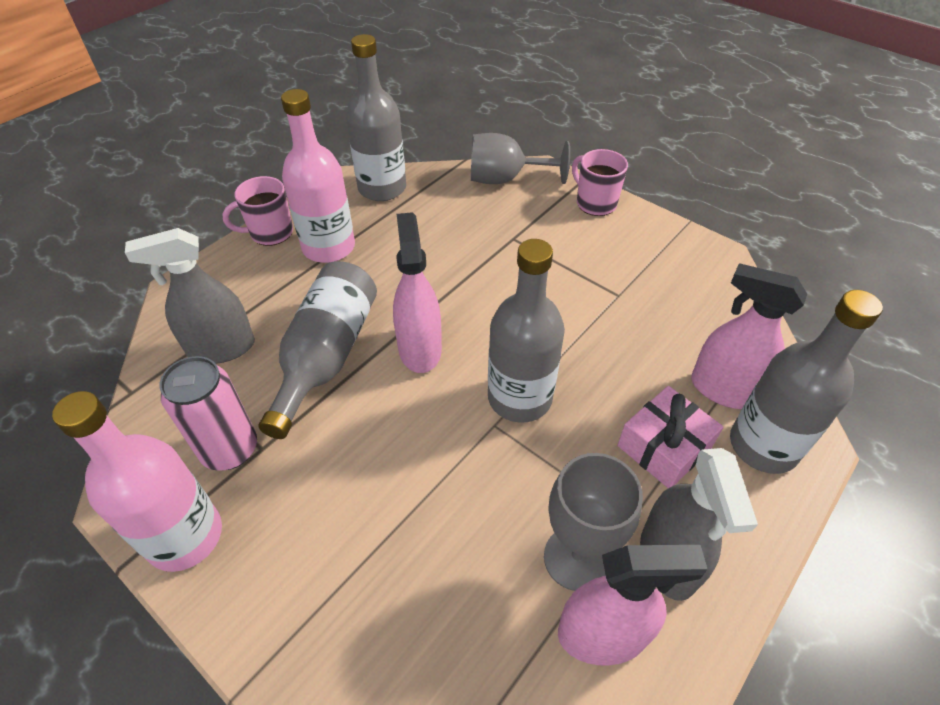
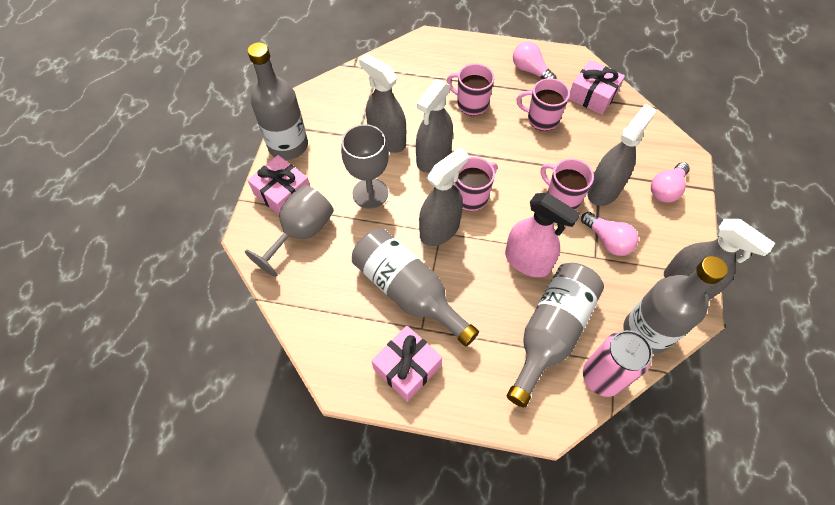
grey spray bottle: 2 -> 5
pink bottle: 2 -> 0
pink gift: 1 -> 3
pink light bulb: 0 -> 3
pink mug: 2 -> 4
pink spray bottle: 3 -> 1

